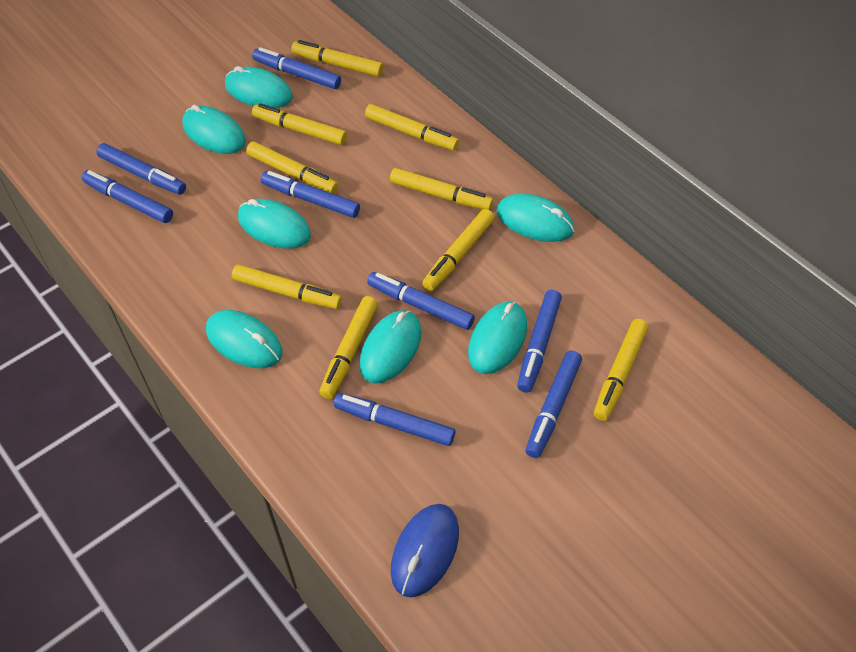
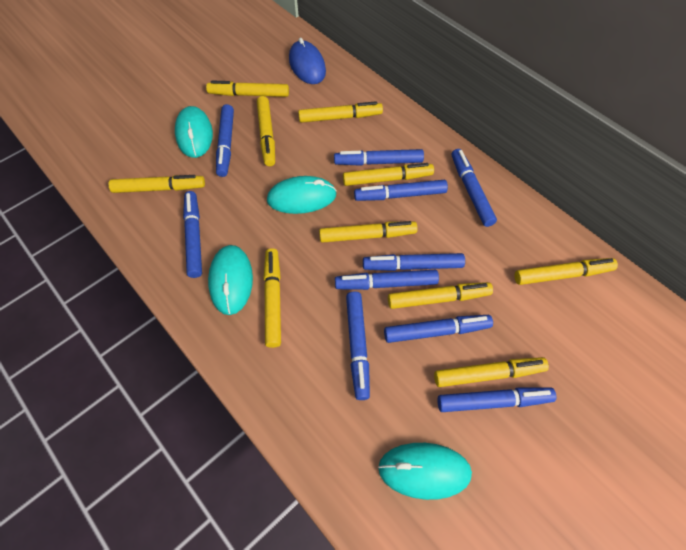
blue marker: 8 -> 10
turquoise mouse: 7 -> 4
yellow marker: 9 -> 10

